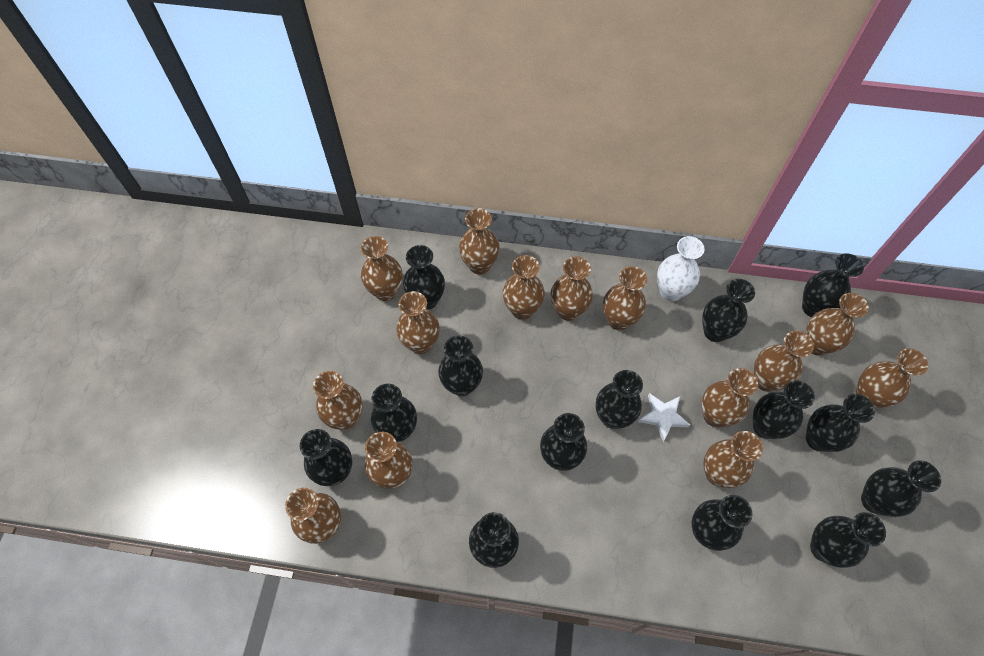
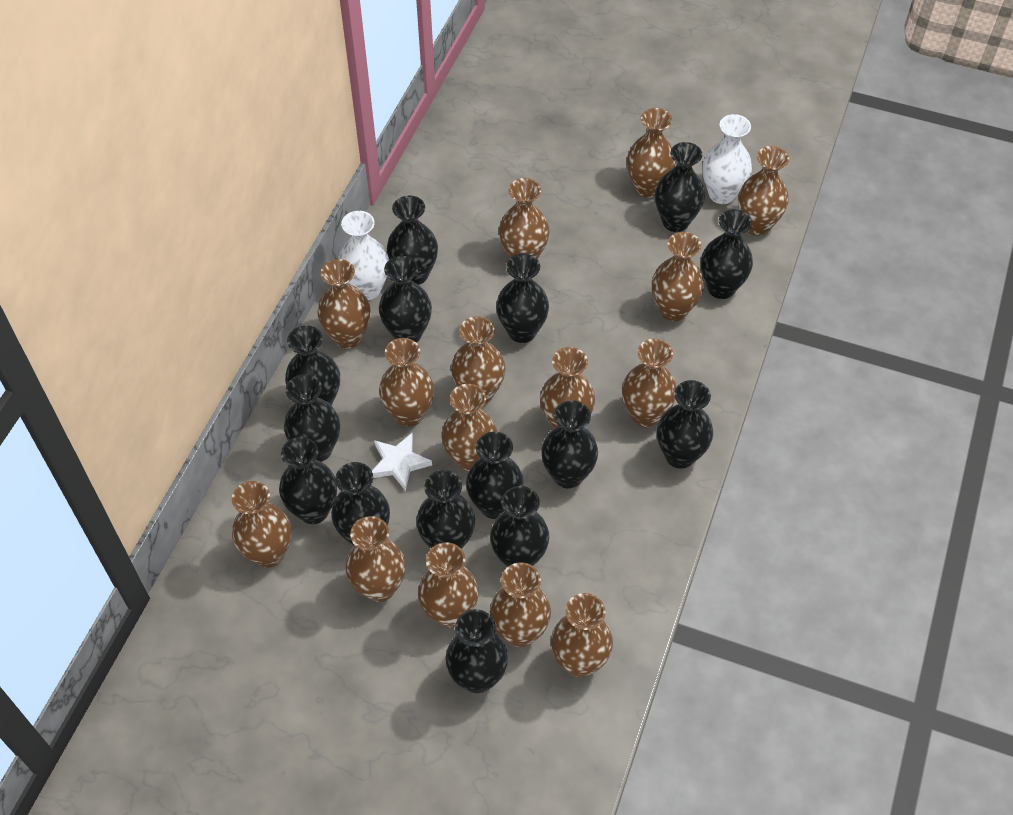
black vase: 14 -> 15
brown vase: 14 -> 15
white vase: 1 -> 2

